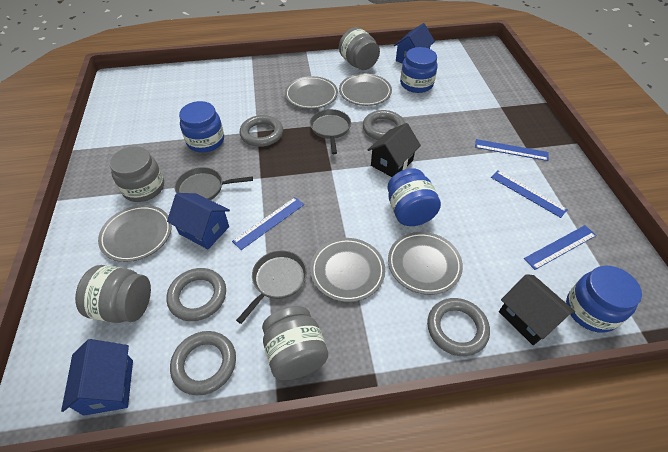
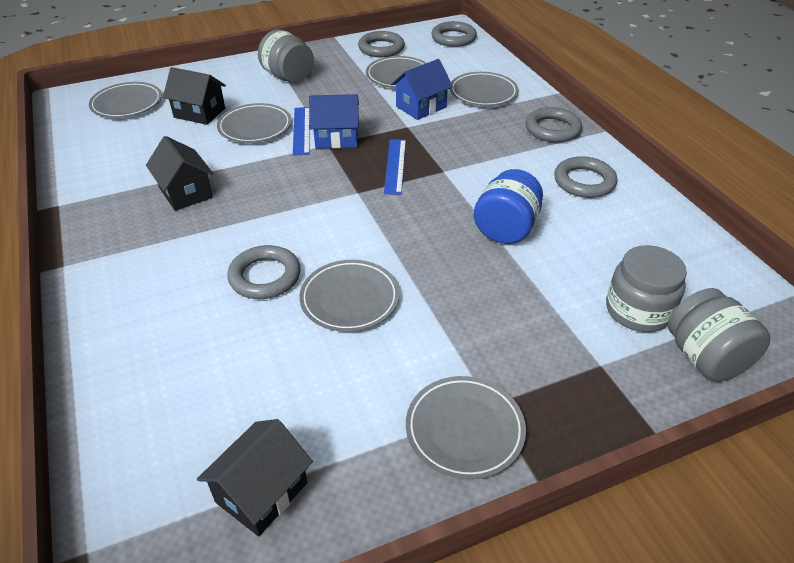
black house: 2 -> 3
blue house: 3 -> 2
blue jar: 4 -> 1
blue ruler: 4 -> 2
grey jar: 4 -> 3
grey pan: 3 -> 0
grey plate: 5 -> 6

